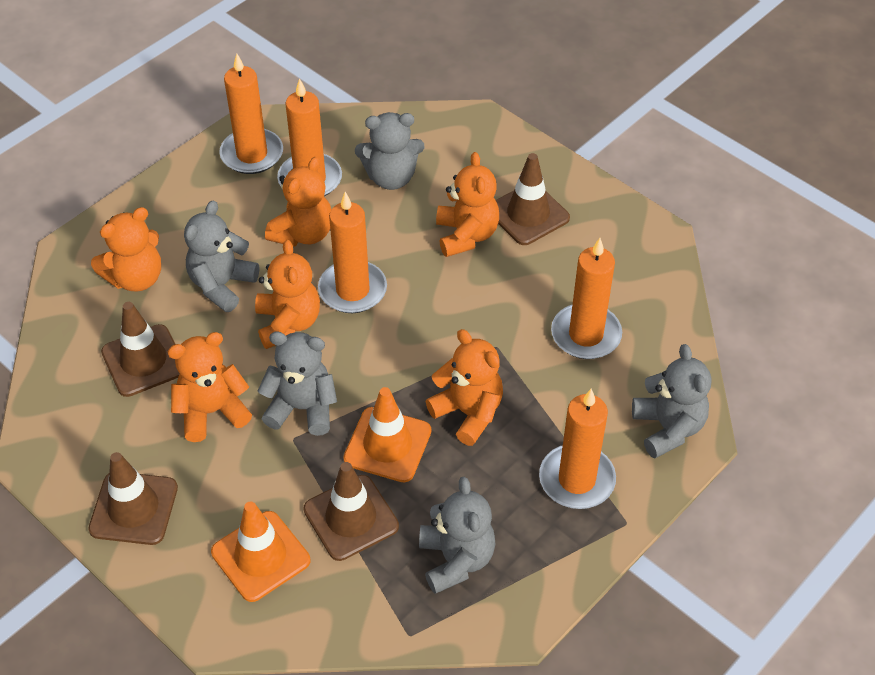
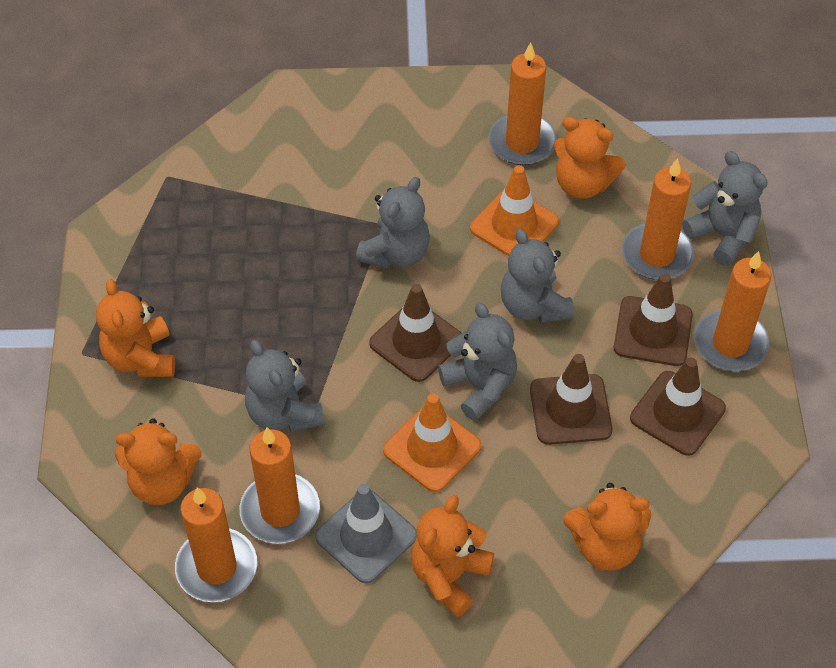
grey traffic cone: 0 -> 1
orange teddy bear: 6 -> 5

